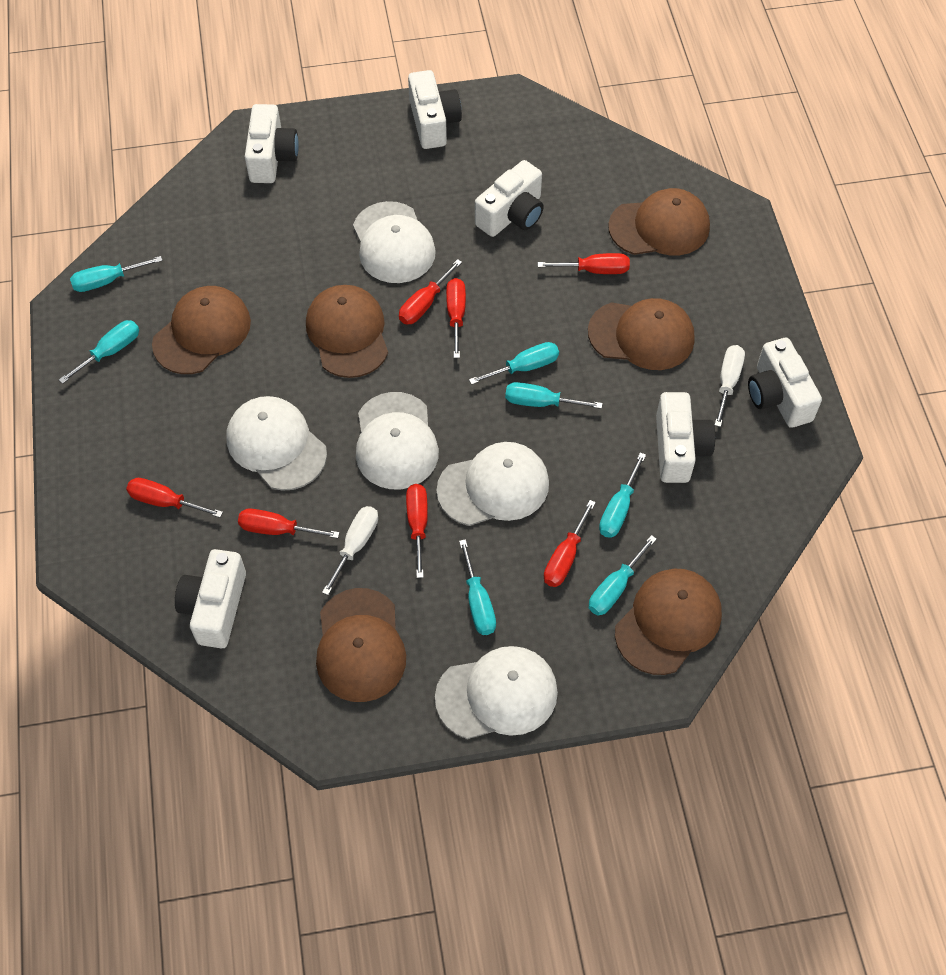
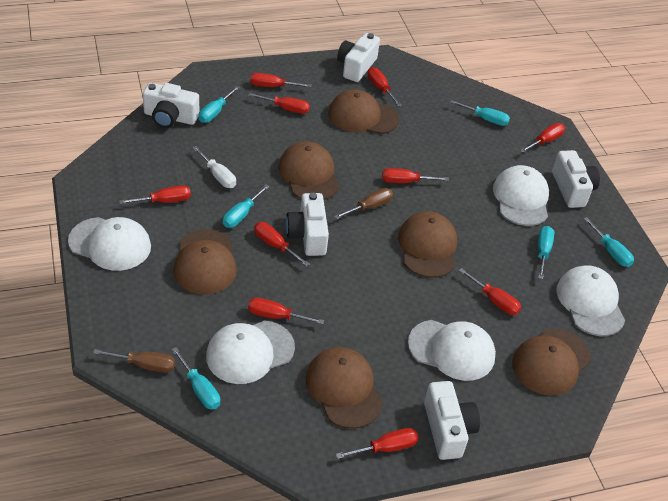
brown screwdriver: 0 -> 2
red screwdriver: 7 -> 10
turquoise screwdriver: 7 -> 6
white camera: 6 -> 5
white screwdriver: 2 -> 1

